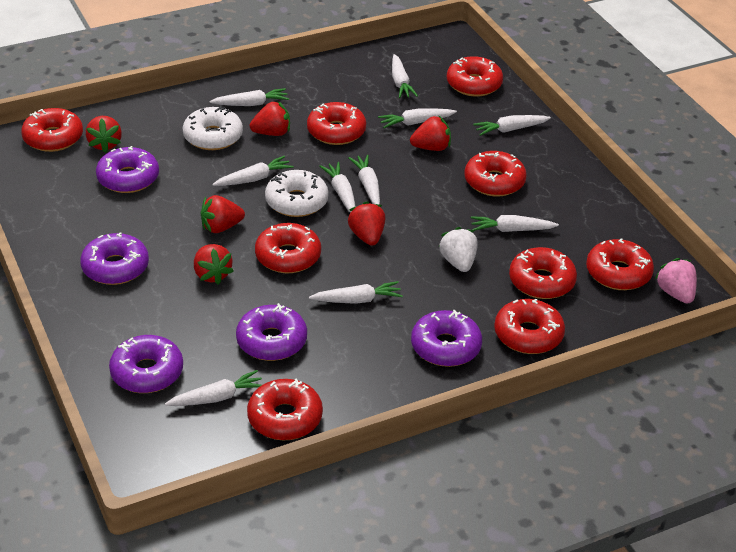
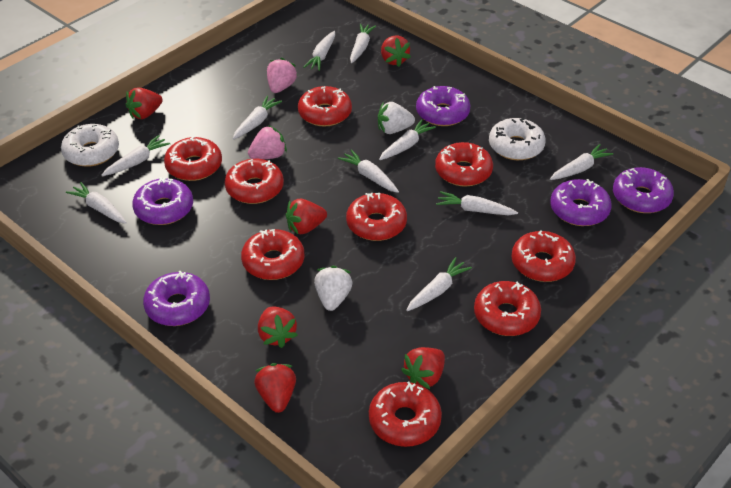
pink strawberry: 1 -> 2
white strawberry: 1 -> 2

